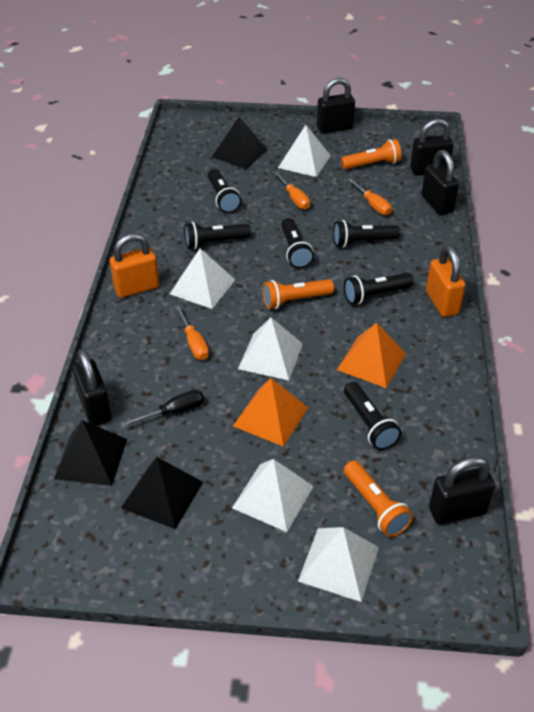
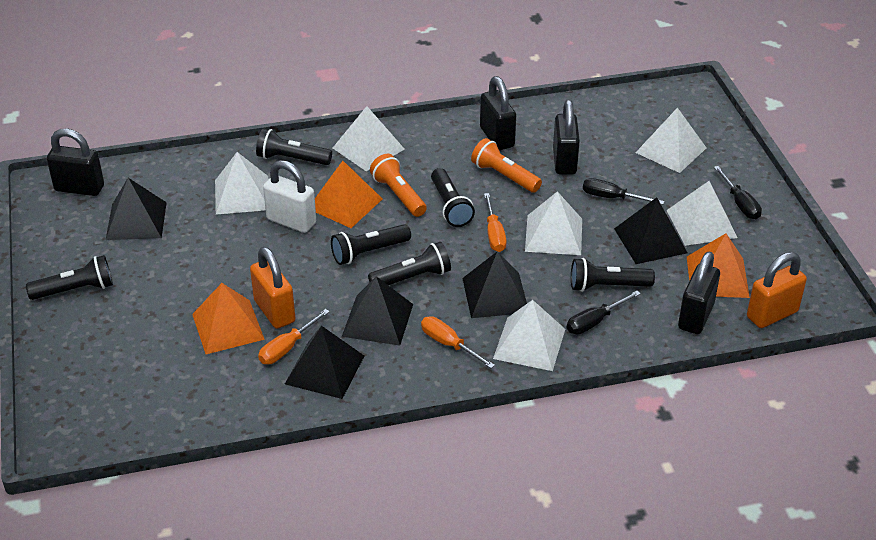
black padlock: 5 -> 4
black pyramid: 3 -> 5
black screwdriver: 1 -> 3
orange flashlight: 3 -> 2
orange pyramid: 2 -> 3
white padlock: 0 -> 1
white pyramid: 5 -> 6

